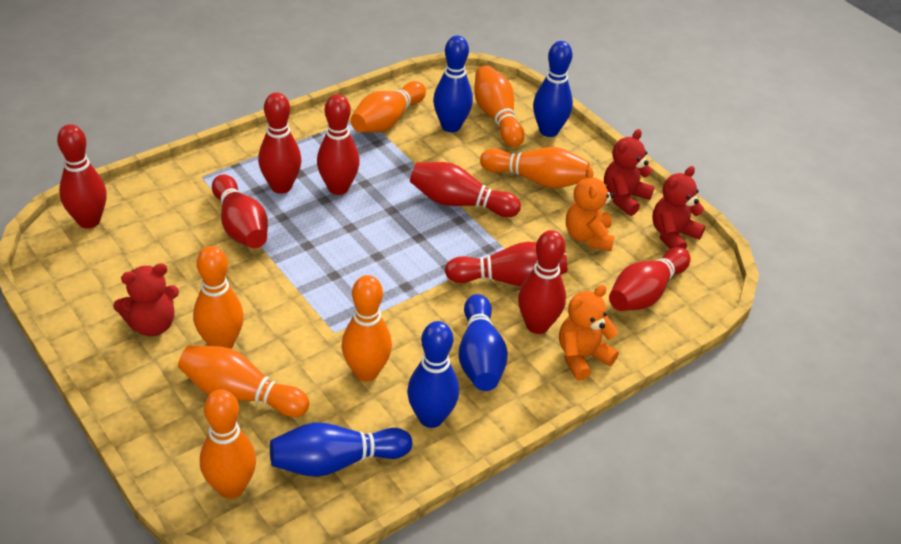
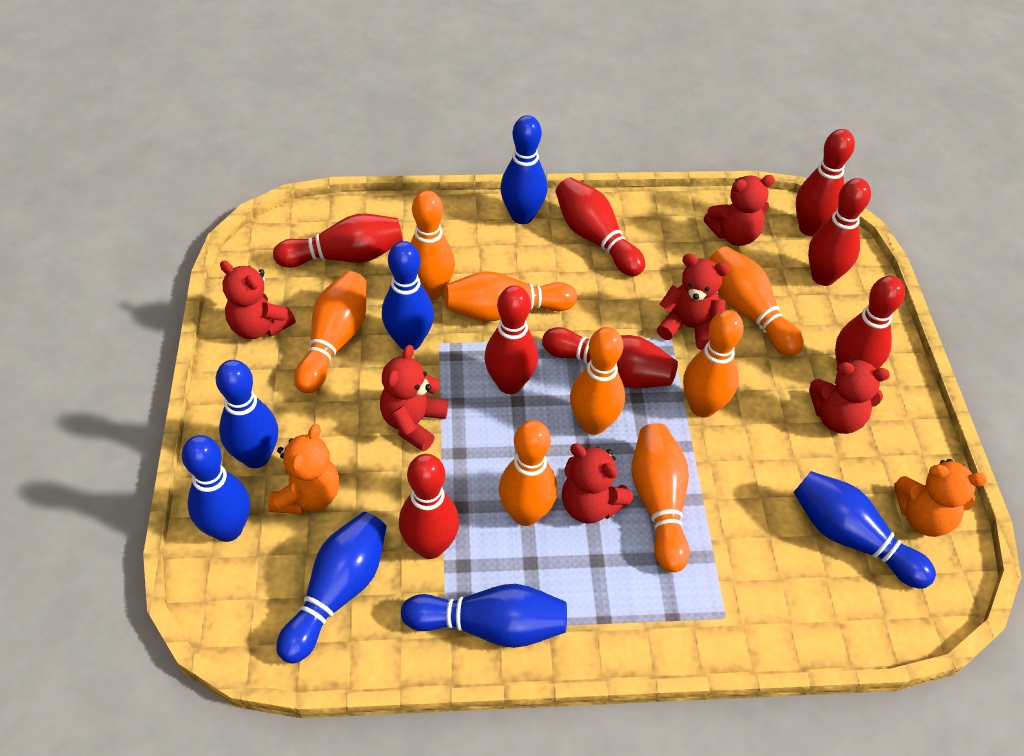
blue bowling pin: 5 -> 7
orange bowling pin: 7 -> 8
red teddy bear: 3 -> 6

